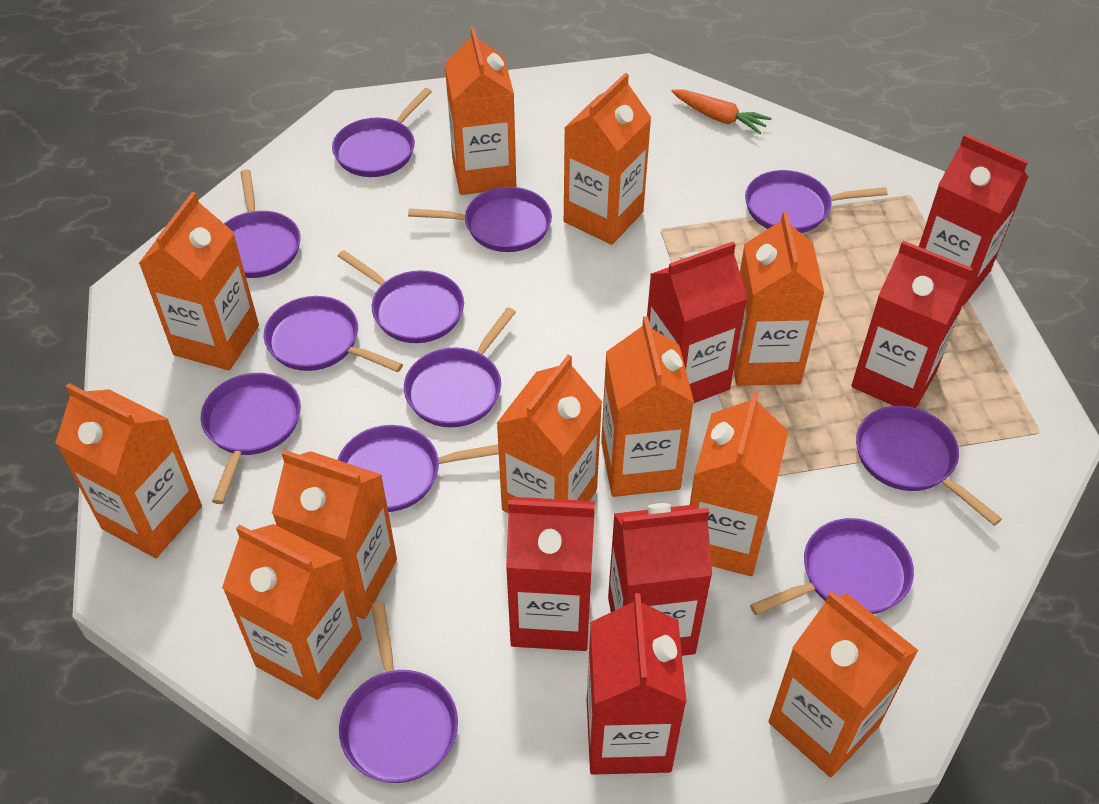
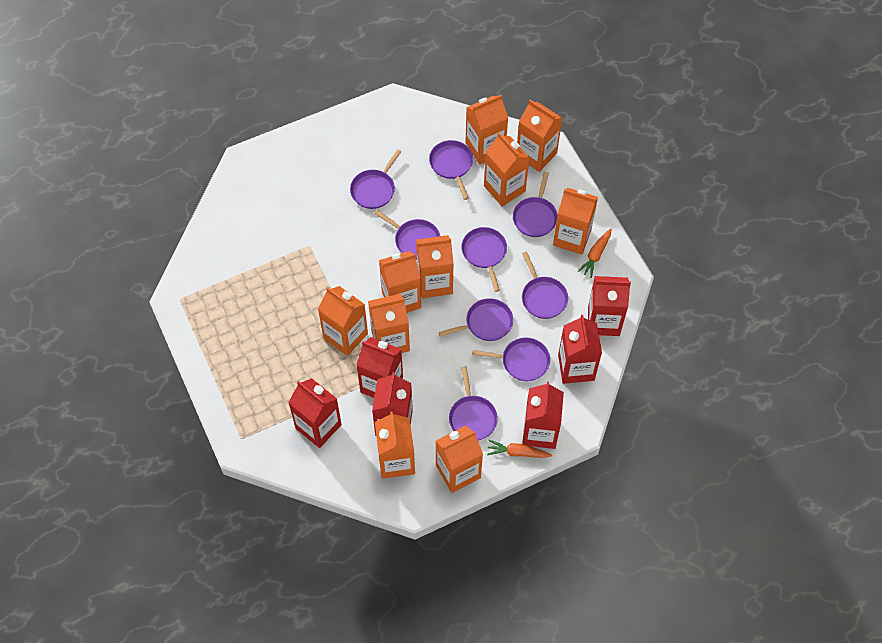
orange carrot: 1 -> 2
orange carton: 11 -> 10
purple pan: 12 -> 9

